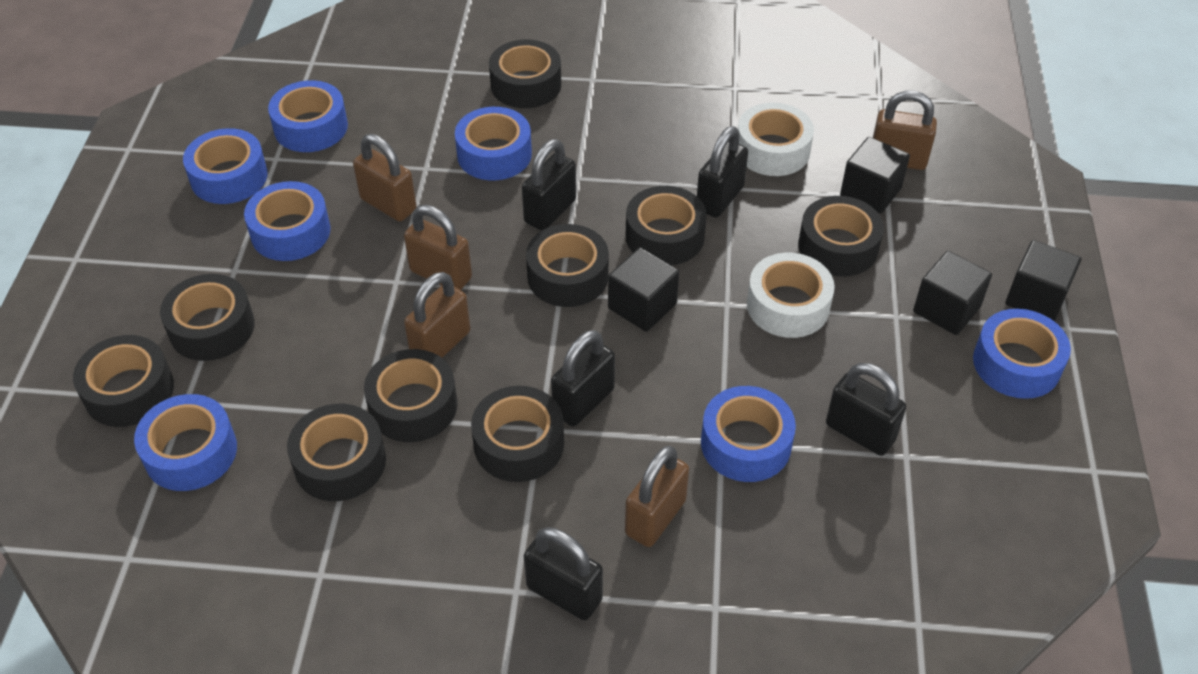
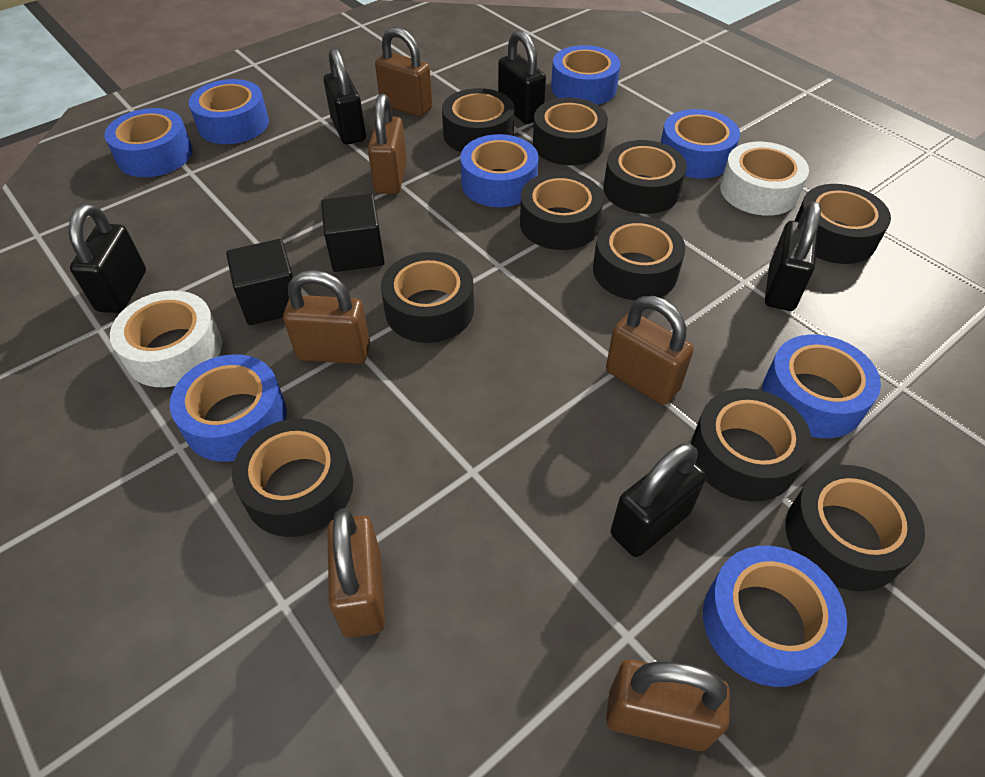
black cube: 4 -> 2
black tape: 9 -> 10
blue tape: 7 -> 8
brown padlock: 5 -> 6

